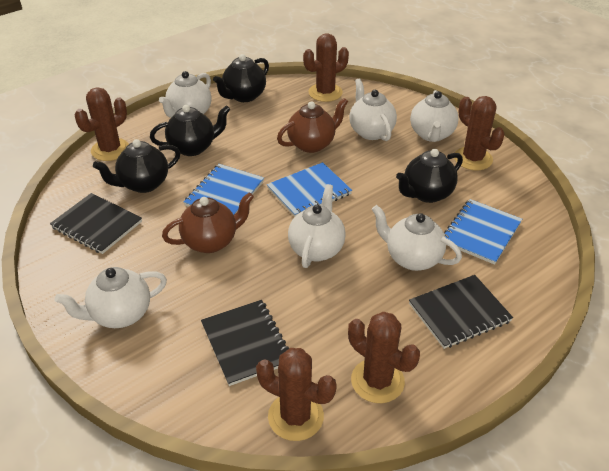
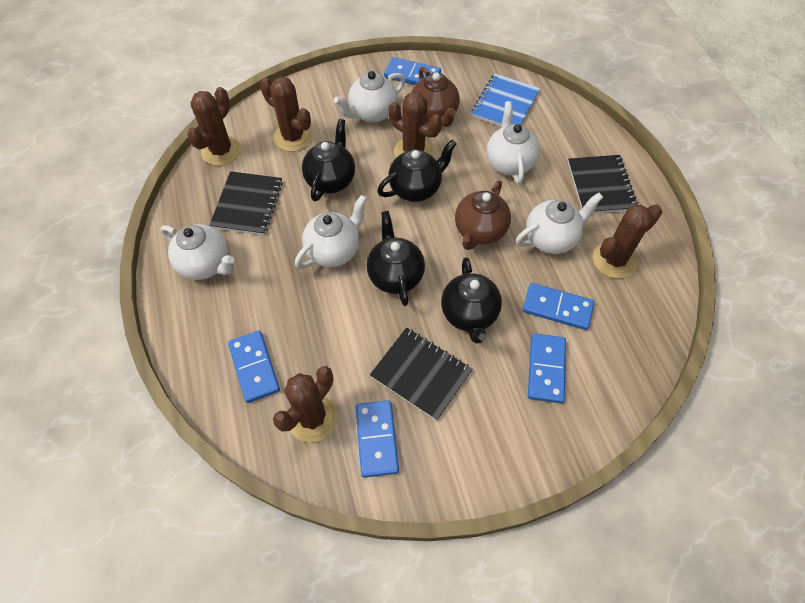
blue domino: 0 -> 5
blue notebook: 3 -> 1
white teapot: 6 -> 5

